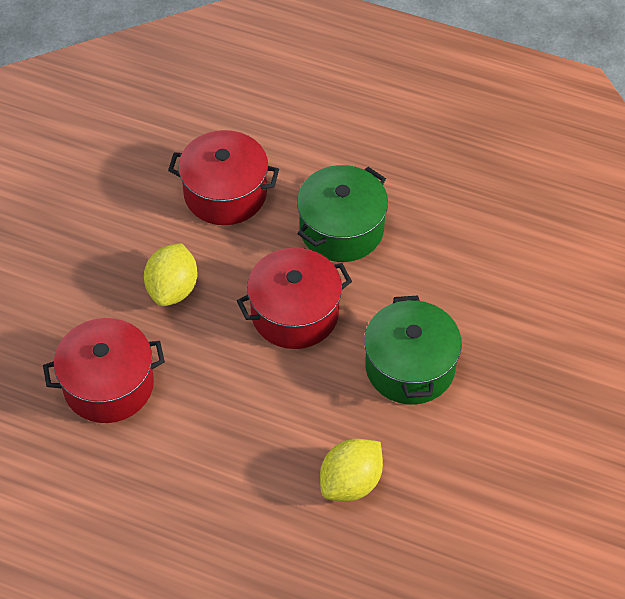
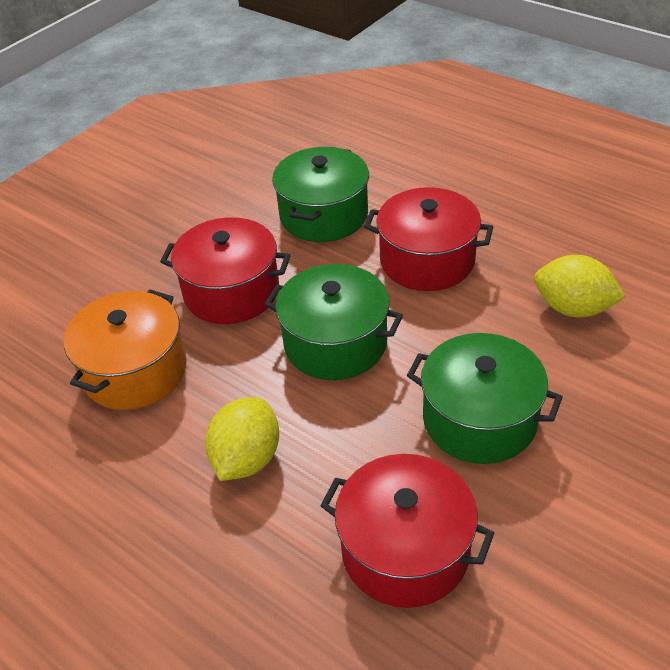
green pot: 2 -> 3
orange pot: 0 -> 1

